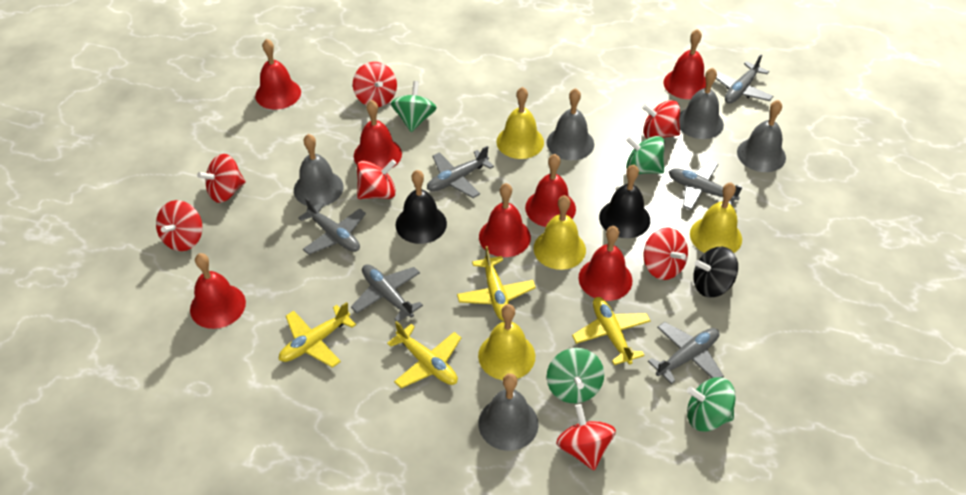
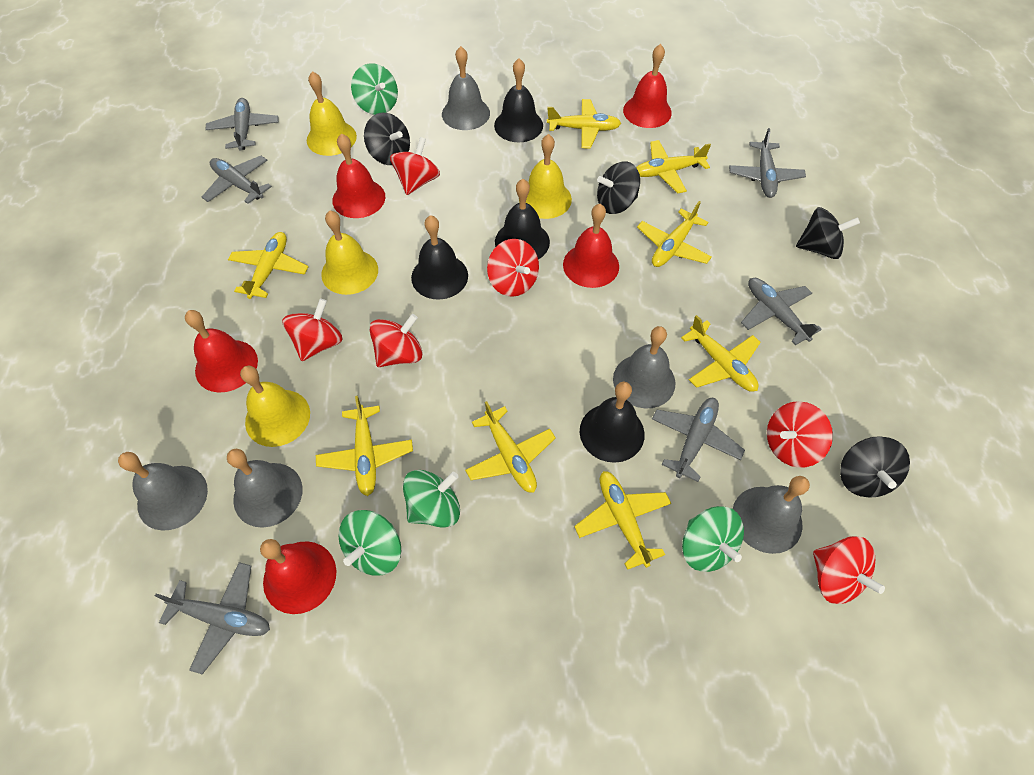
black bell: 2 -> 4
black spinning top: 1 -> 4
red bell: 7 -> 5
red spinning top: 7 -> 6
yellow plane: 4 -> 8

